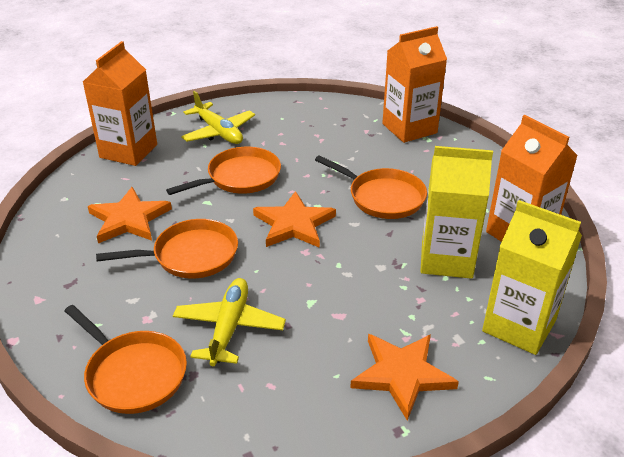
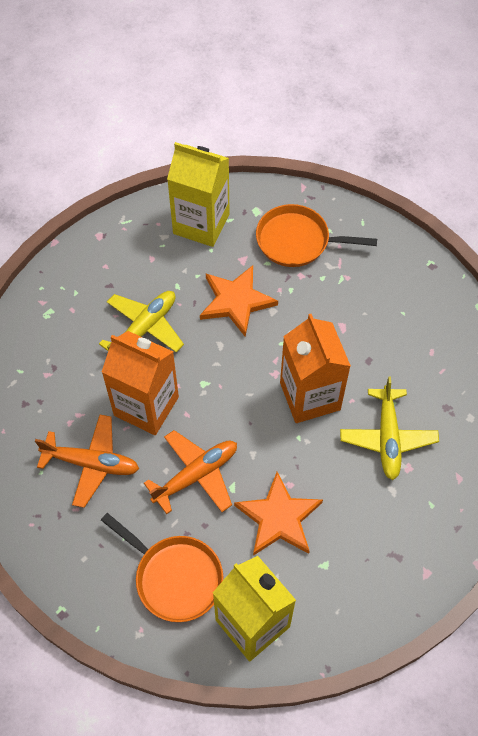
orange carton: 3 -> 2
orange pan: 4 -> 2
orange plane: 0 -> 2
orange star: 3 -> 2

